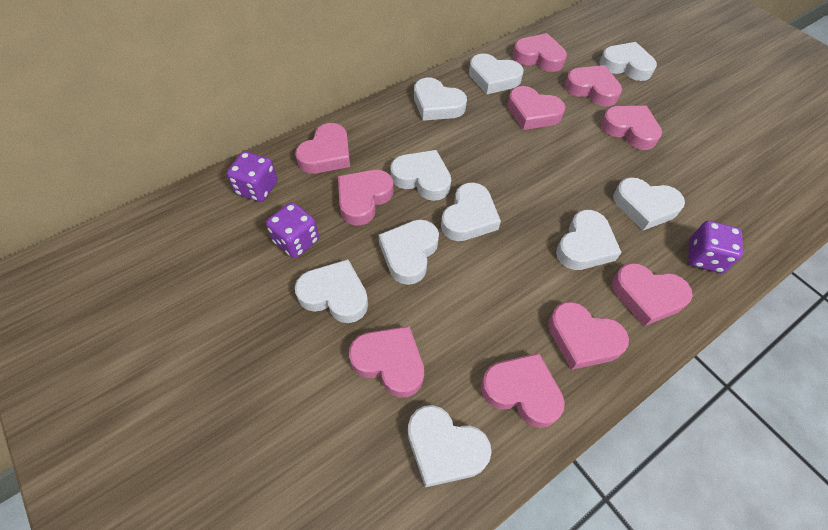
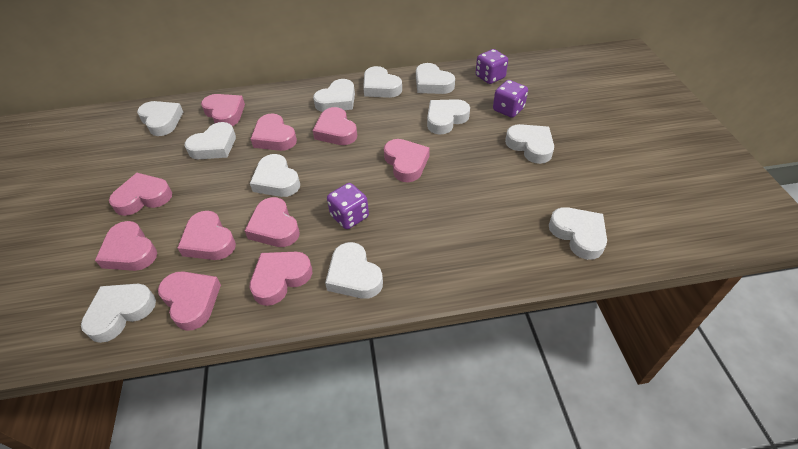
white heart: 10 -> 11

